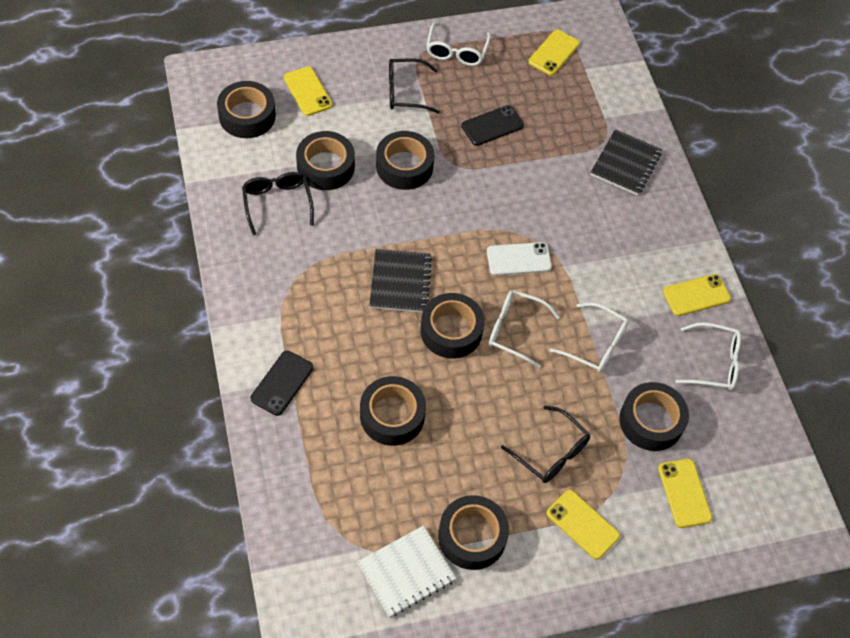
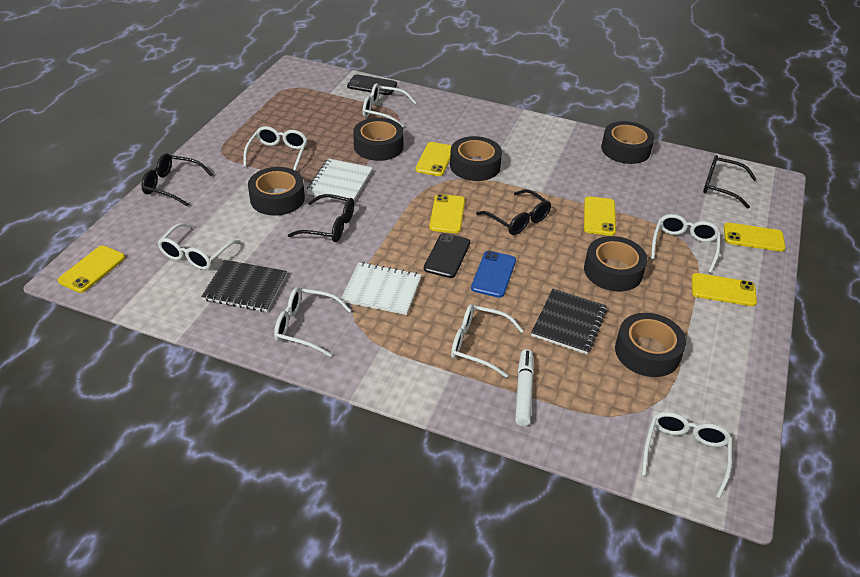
black glasses: 3 -> 4
black tape: 7 -> 6
blue phone: 0 -> 1
white glasses: 4 -> 7
white marker: 0 -> 1
white notebook: 1 -> 2
white phone: 1 -> 0
yellow phone: 5 -> 6

